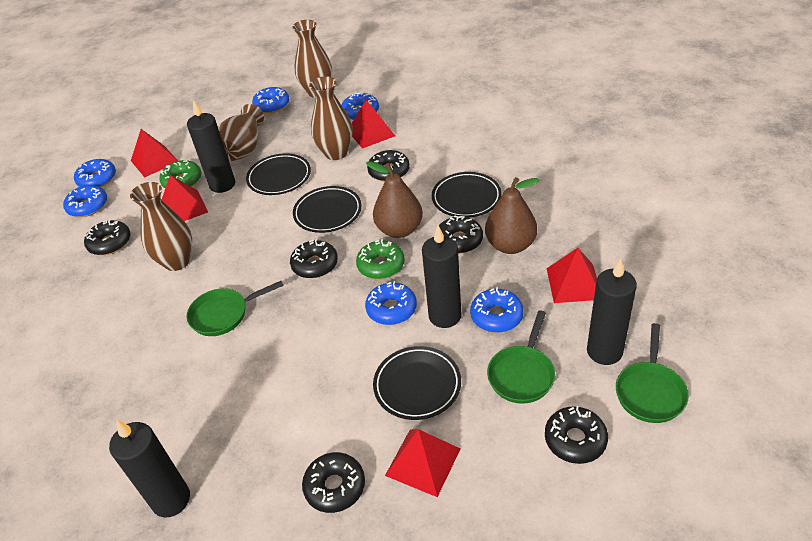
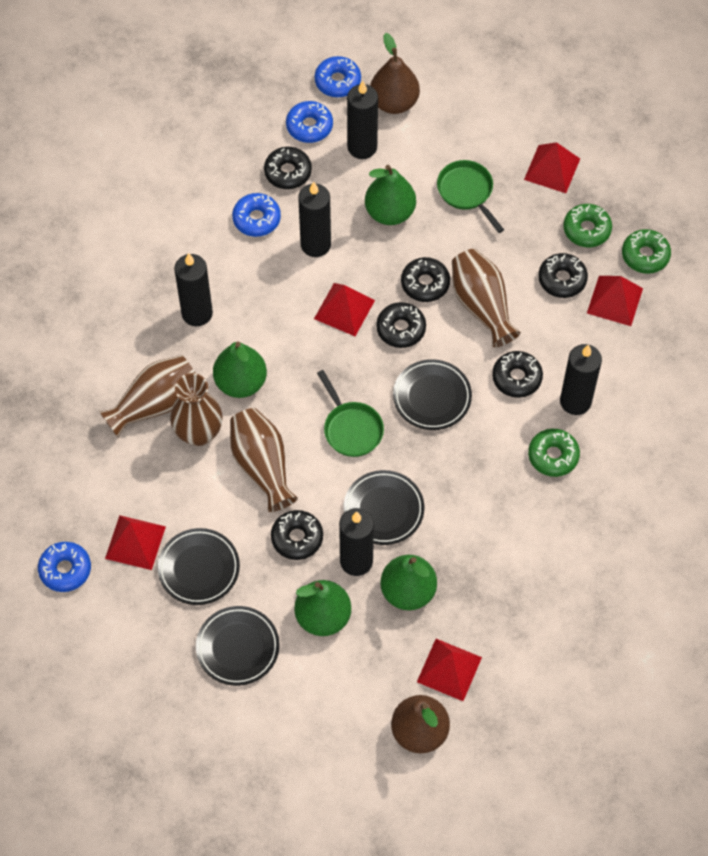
black candle: 4 -> 5
blue donut: 6 -> 4
green donut: 2 -> 3
green pan: 3 -> 2
green pear: 0 -> 4

